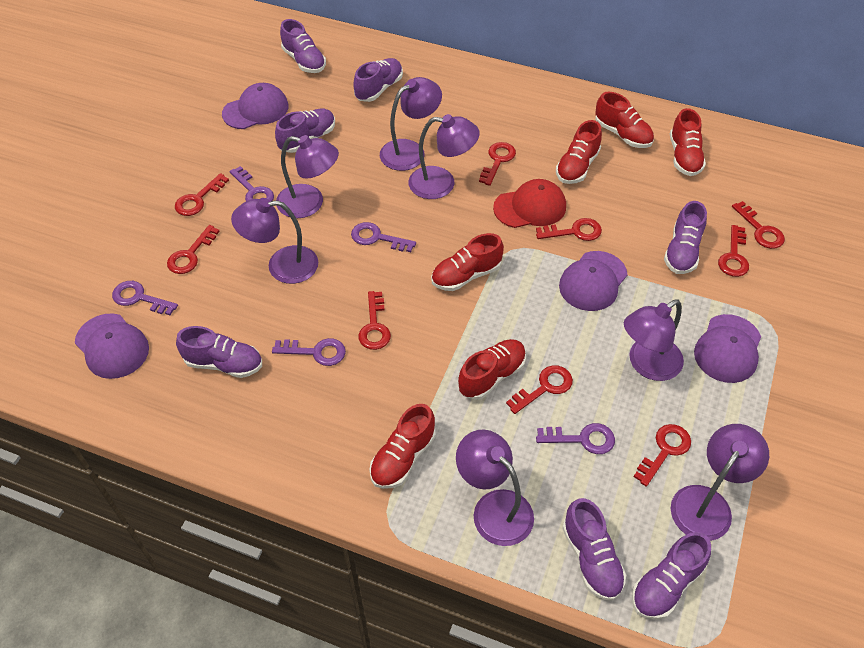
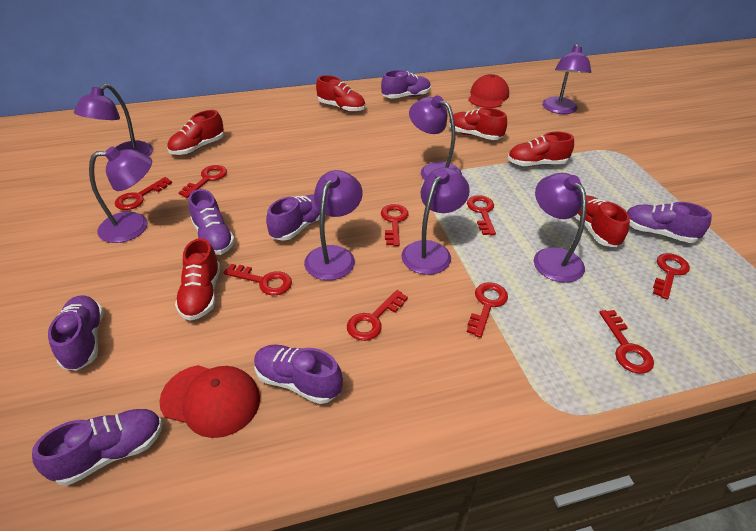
purple cap: 4 -> 0
purple key: 5 -> 0
red cap: 1 -> 2

